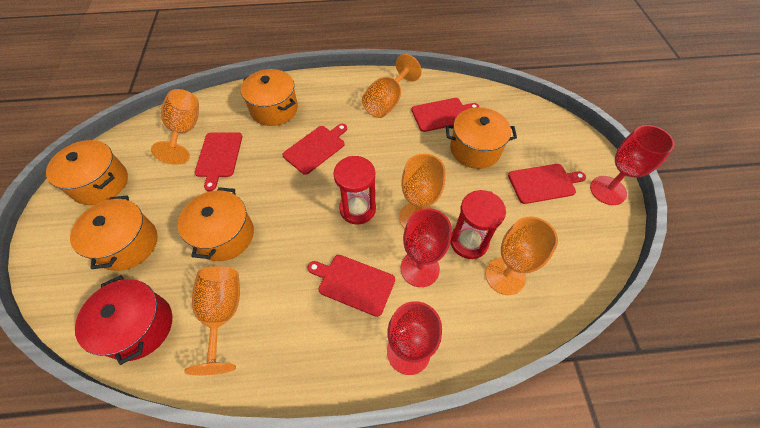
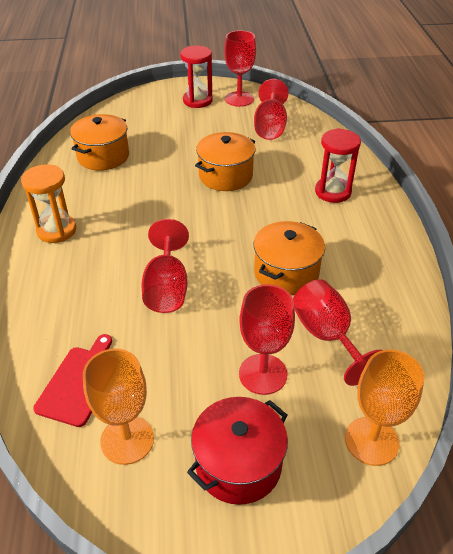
orange goblet: 5 -> 2
orange hourglass: 0 -> 1
orange pot: 5 -> 3
red cutting board: 5 -> 1
red goblet: 3 -> 5

